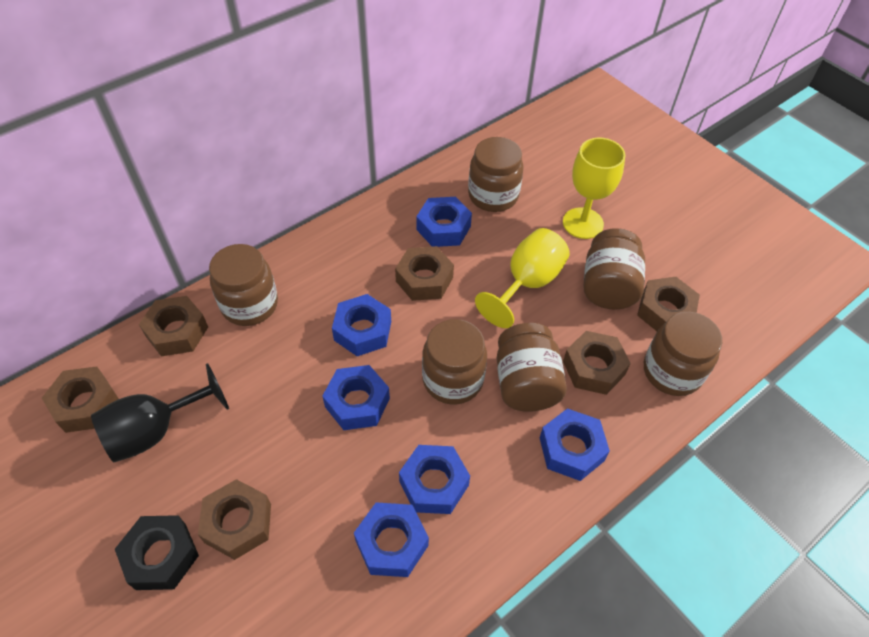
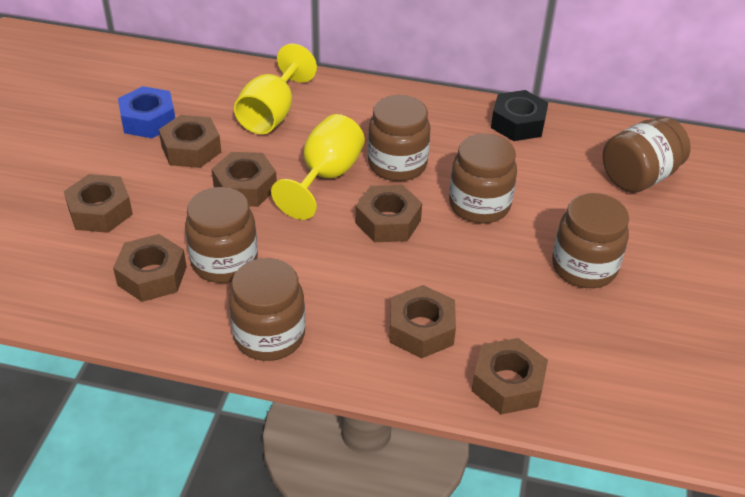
black goblet: 1 -> 0
blue nut: 6 -> 1
brown nut: 6 -> 7

